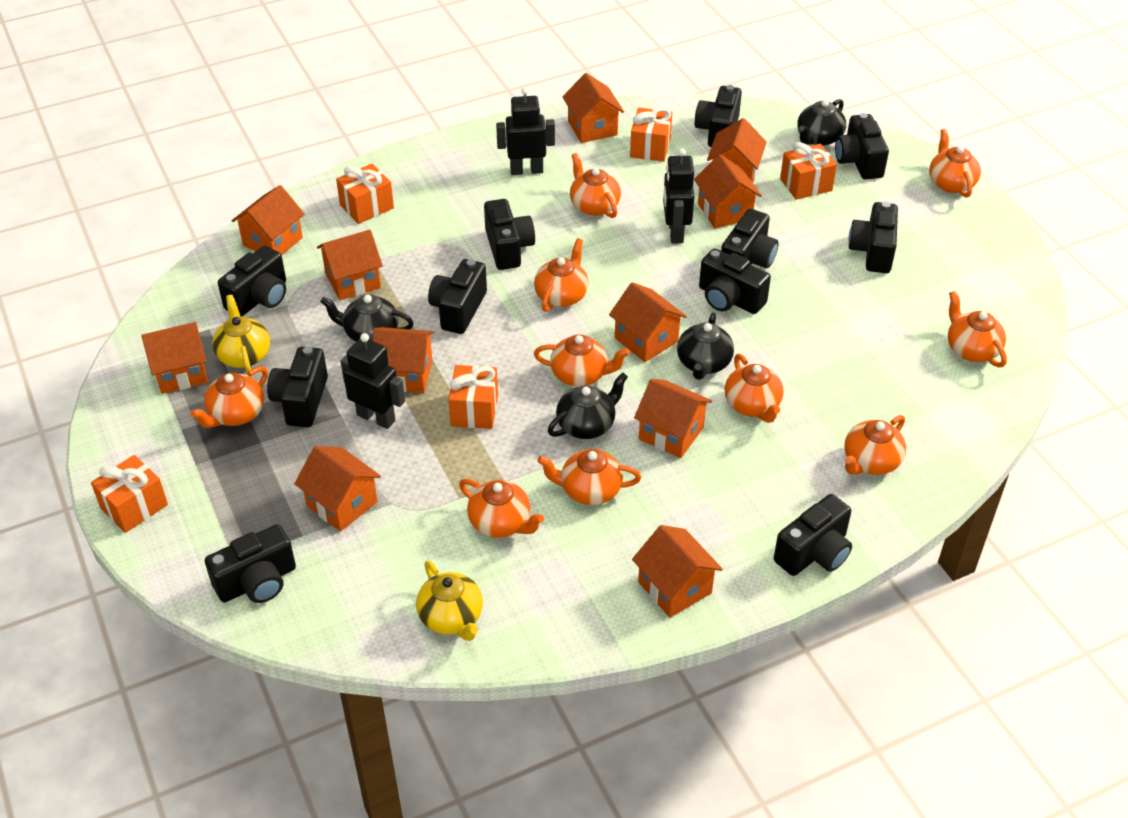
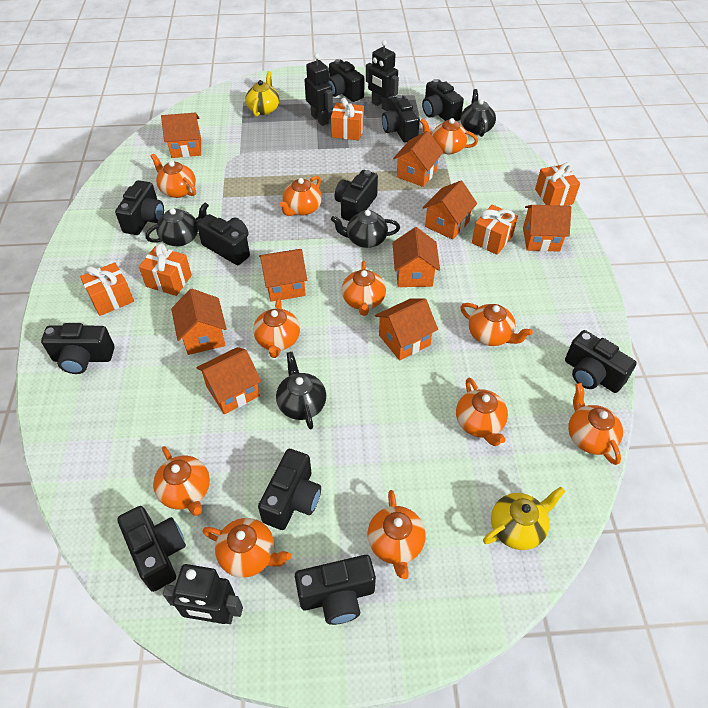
orange house: 11 -> 9
orange teapot: 10 -> 11

